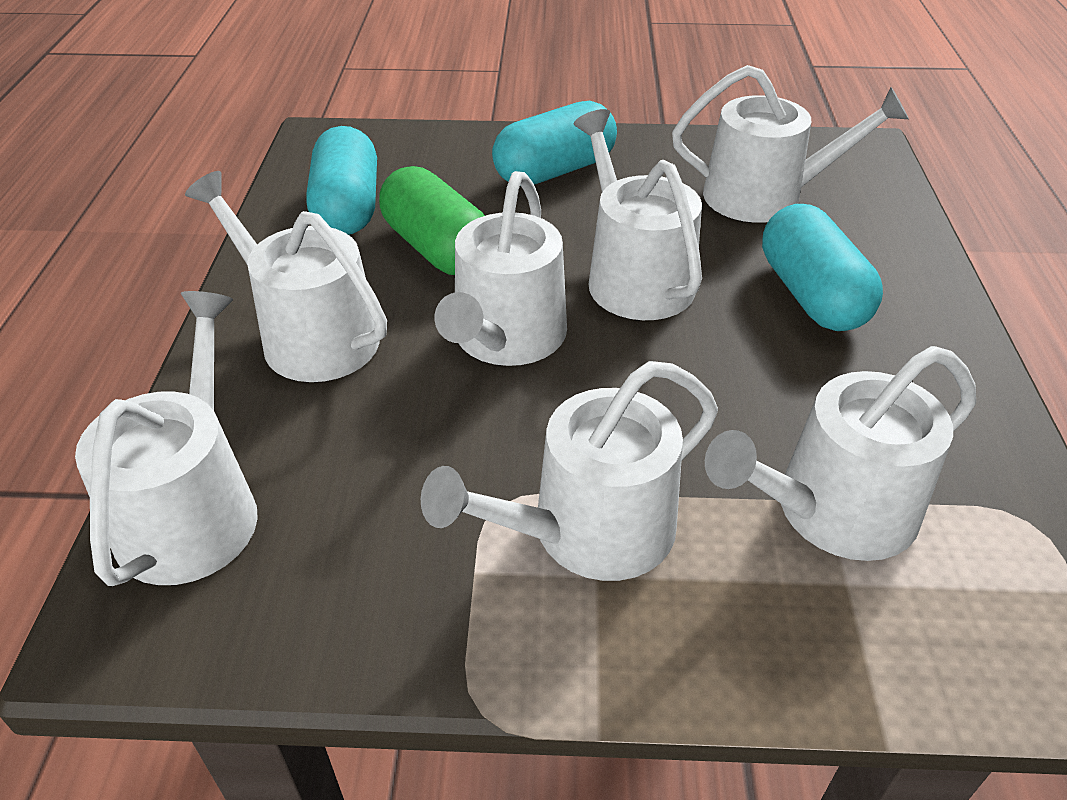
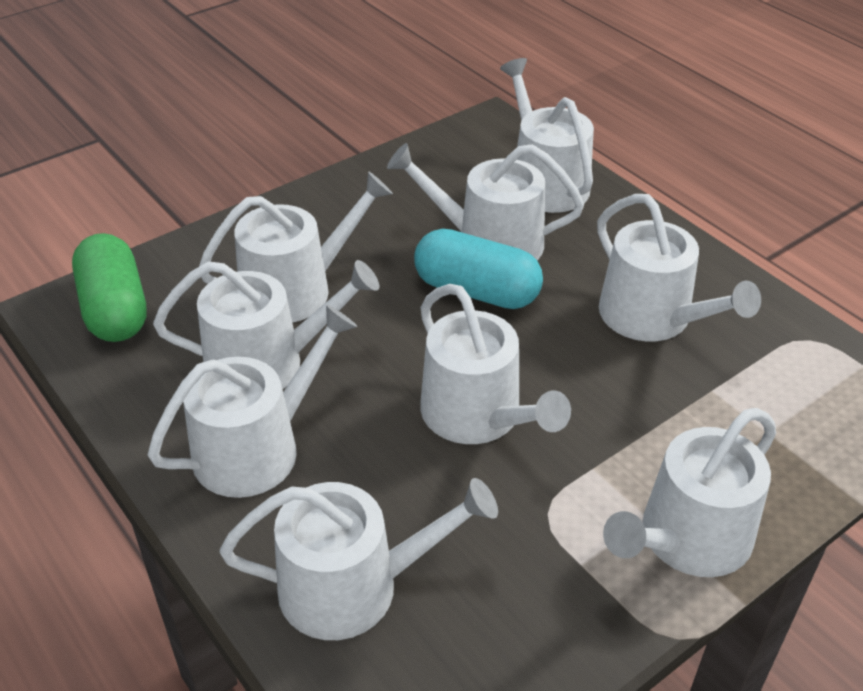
turquoise capsule: 3 -> 1
white watering can: 7 -> 9

